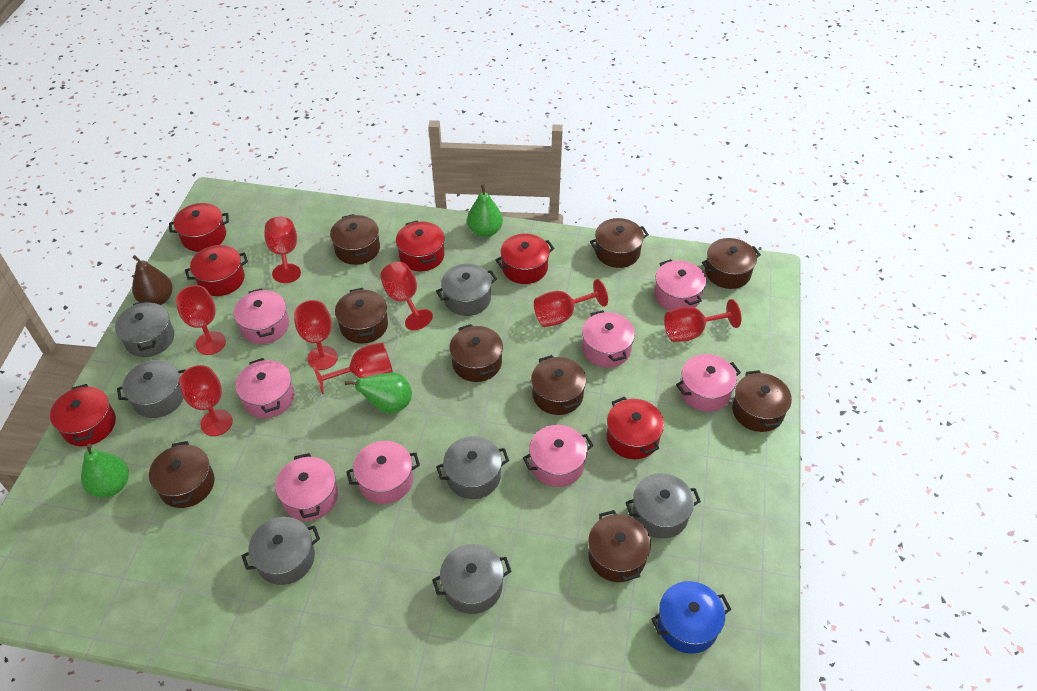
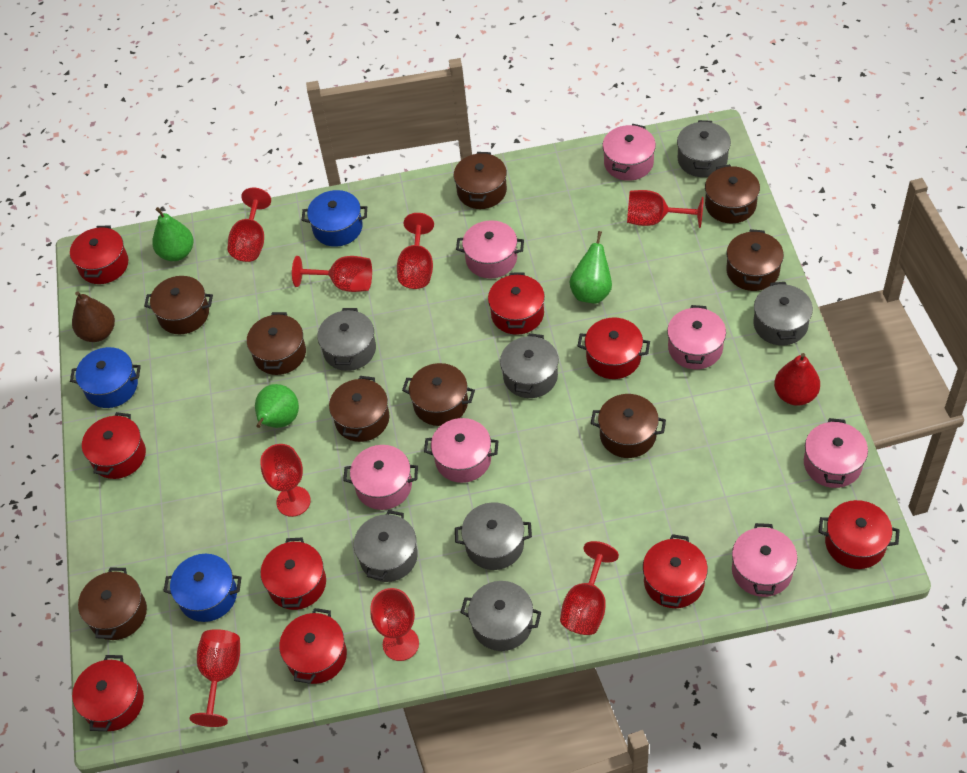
blue pot: 1 -> 3
pink pot: 8 -> 7
red pear: 0 -> 1
red pot: 6 -> 9

